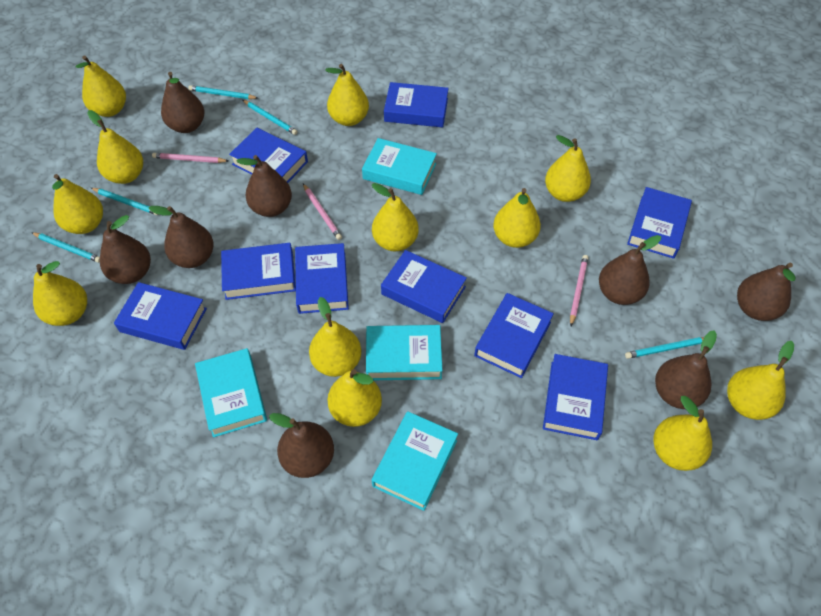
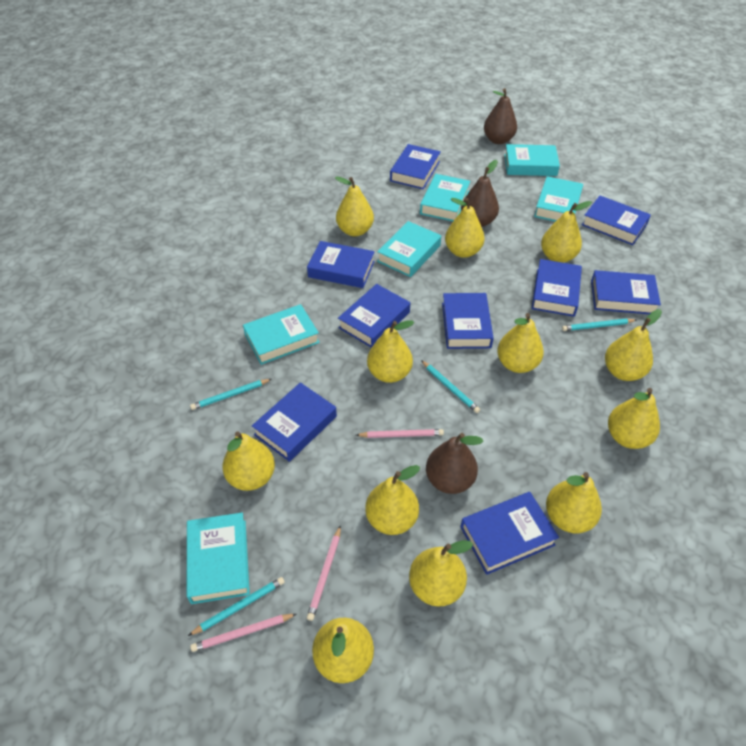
brown pear: 8 -> 3
turquoise book: 4 -> 6
turquoise pencil: 5 -> 4

